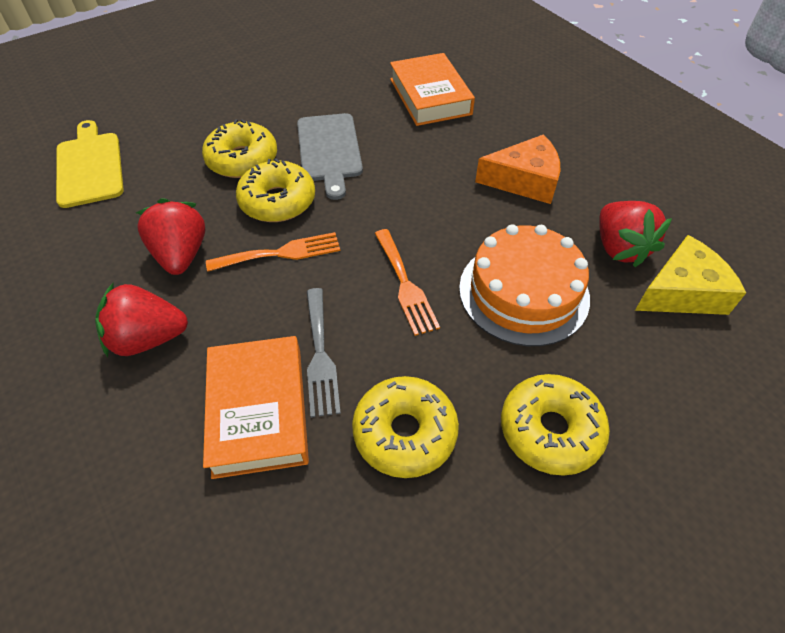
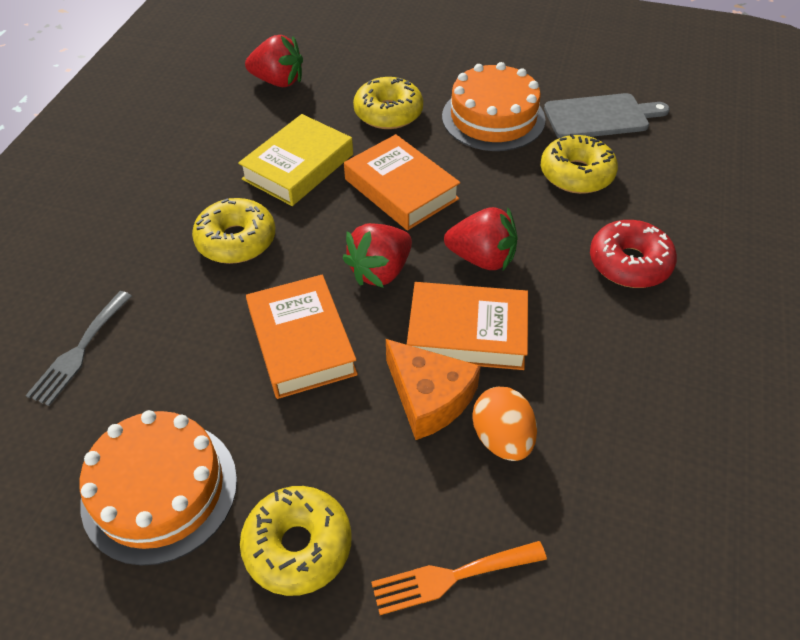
orange book: 2 -> 3
orange cake: 1 -> 2
orange egg: 0 -> 1
orange fork: 2 -> 1
red donut: 0 -> 1
yellow book: 0 -> 1
yellow cheese: 1 -> 0
yellow cutting board: 1 -> 0

